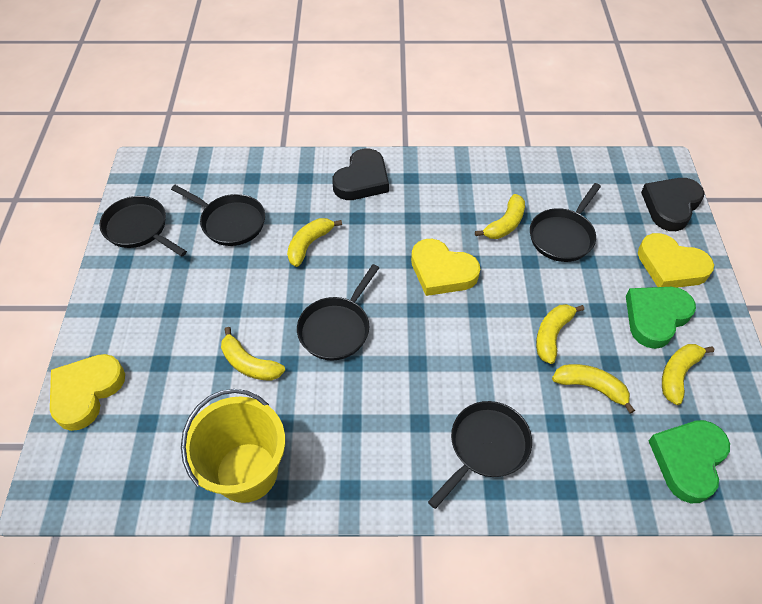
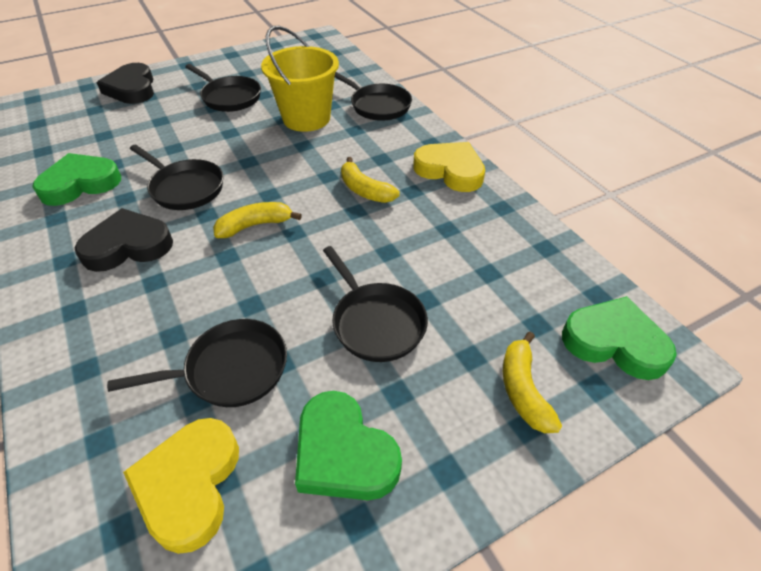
green heart: 2 -> 3
yellow banana: 6 -> 3
yellow heart: 3 -> 2

